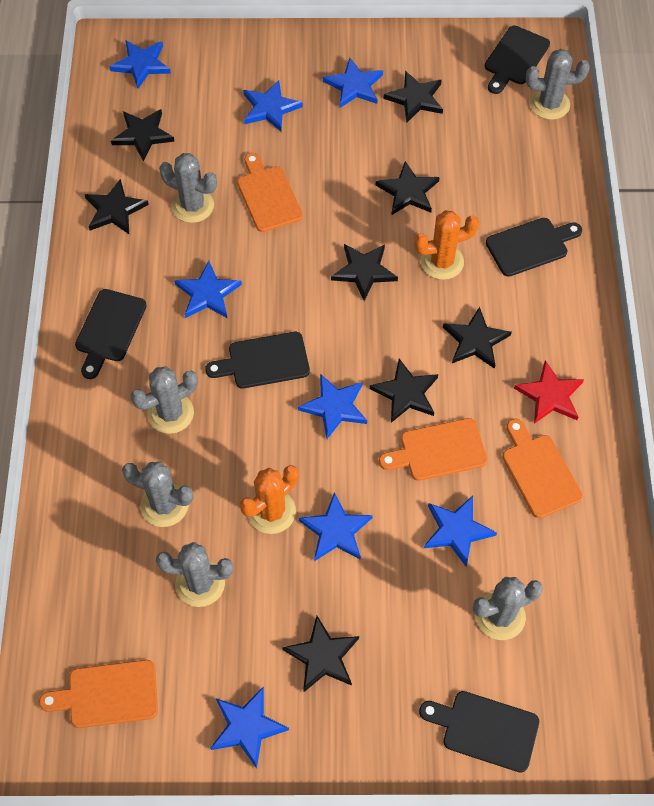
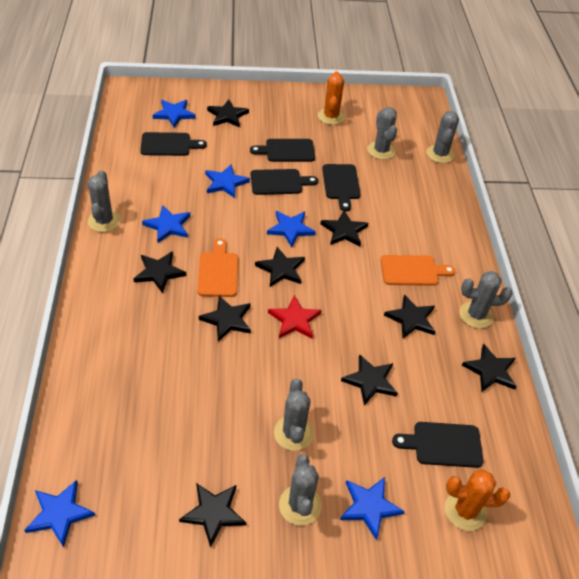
black star: 8 -> 9
blue star: 8 -> 6
orange cutting board: 4 -> 2

